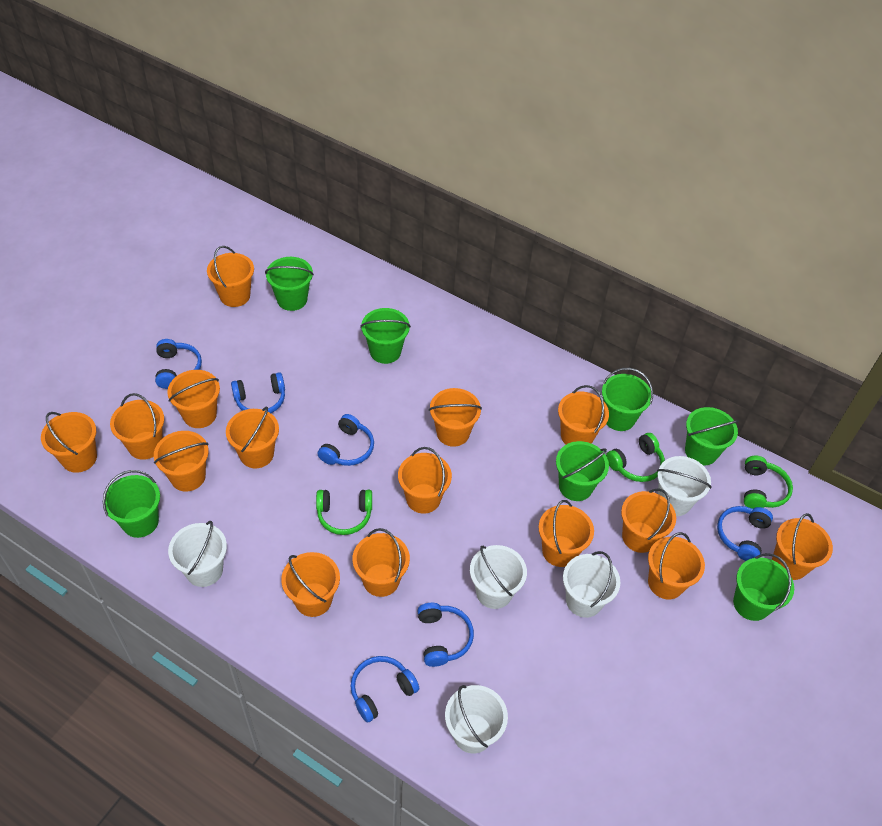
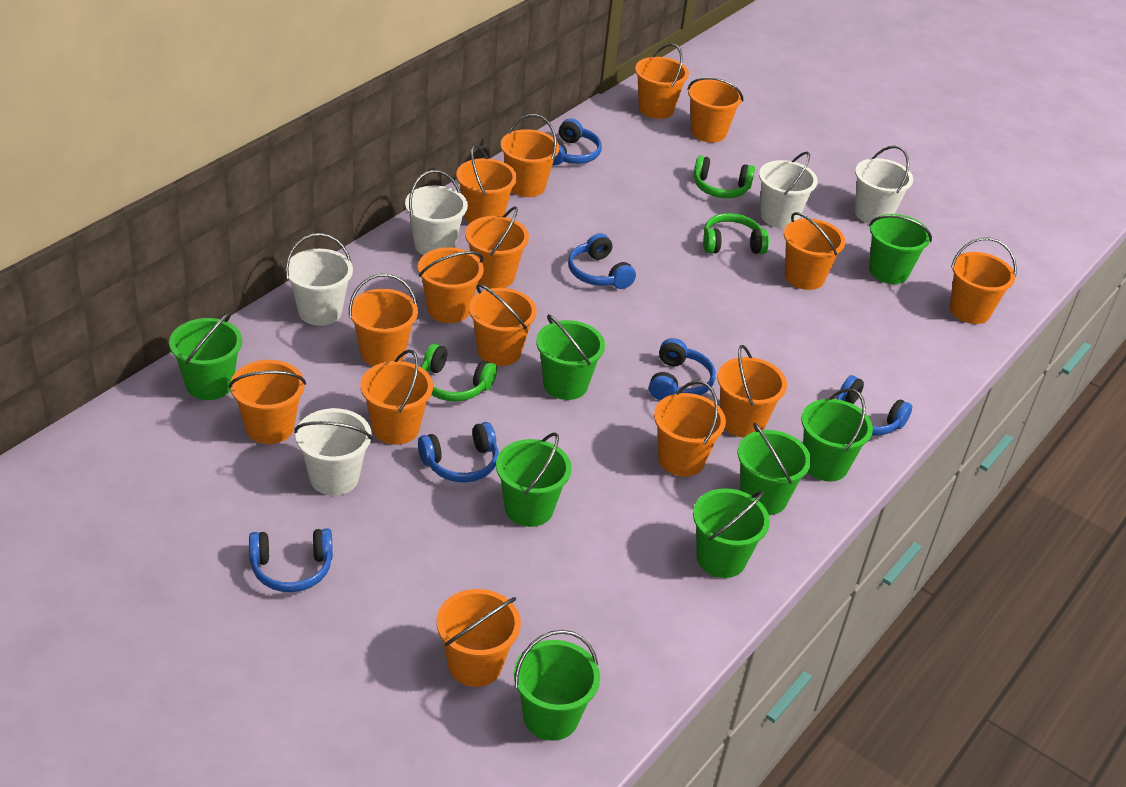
green bucket: 7 -> 8

